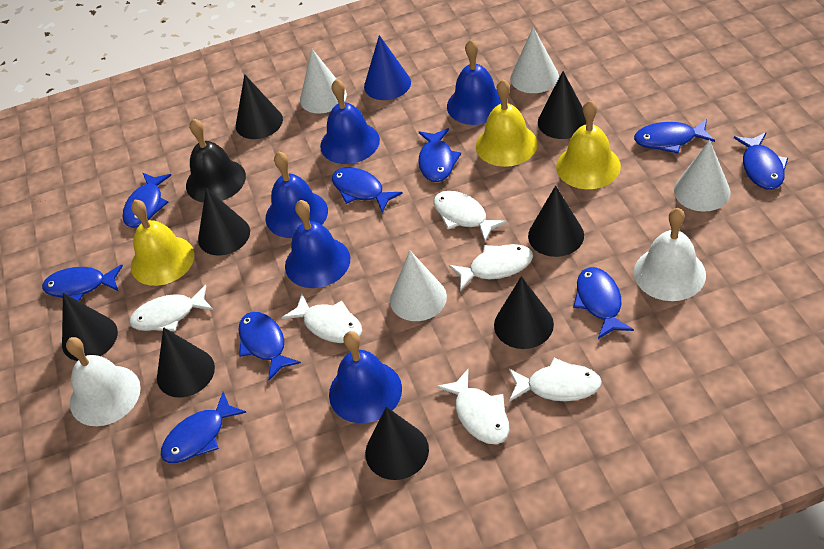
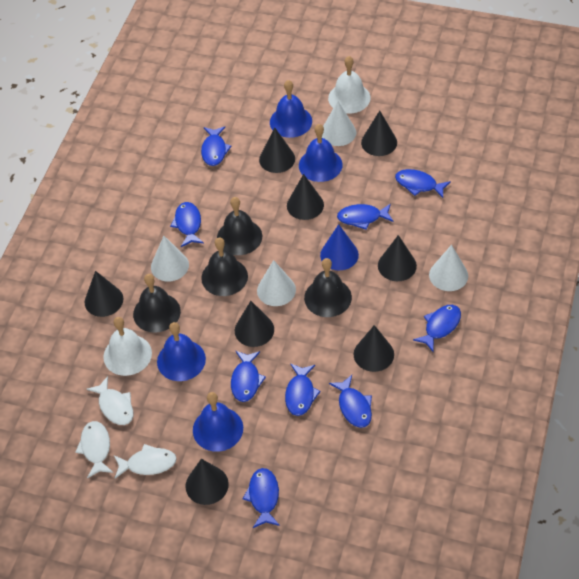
black bell: 1 -> 4
blue bell: 5 -> 4
white fish: 6 -> 3
yellow bell: 3 -> 0

